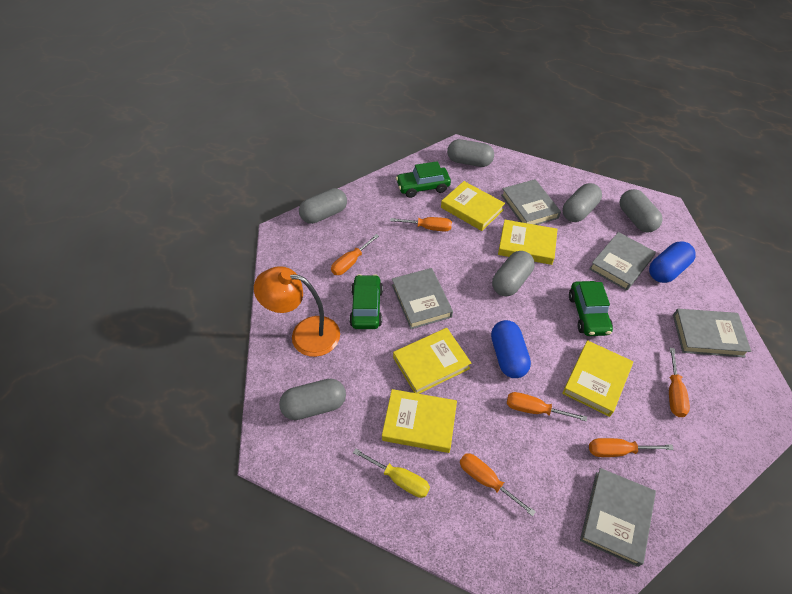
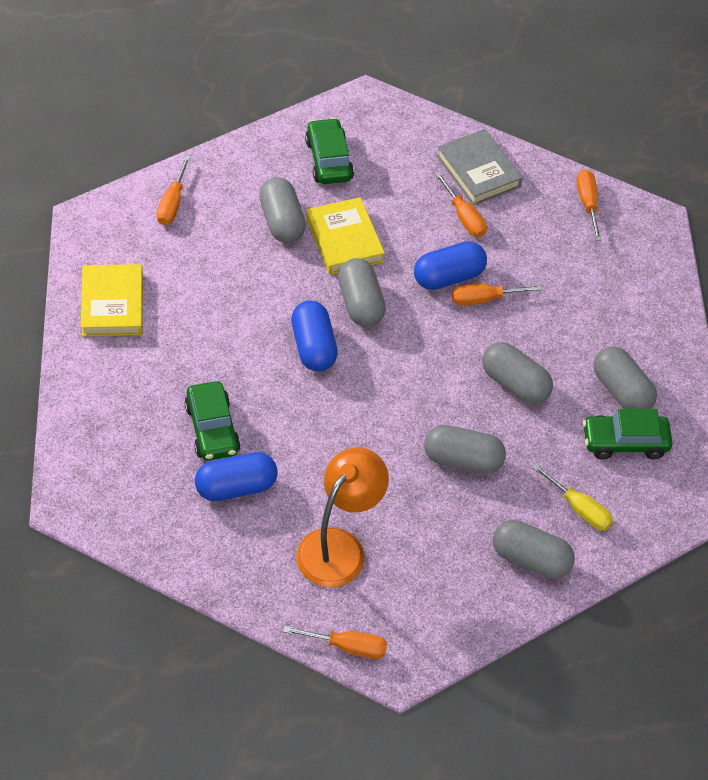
blue capsule: 2 -> 3
grey book: 5 -> 1
orange screwdriver: 6 -> 5
yellow book: 5 -> 2

